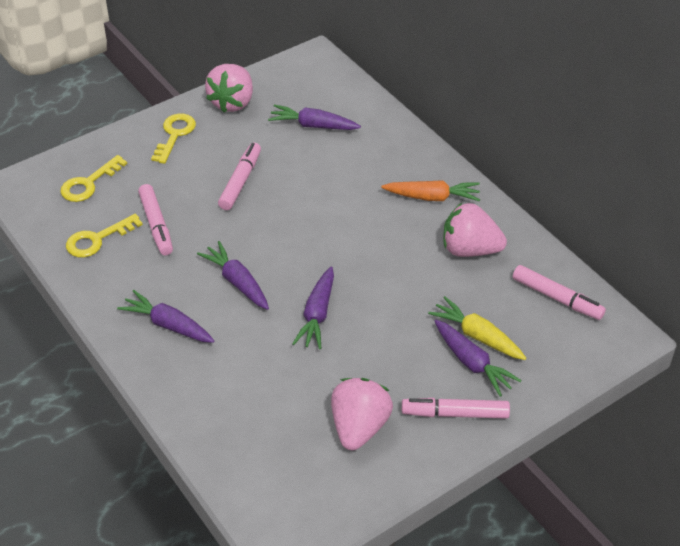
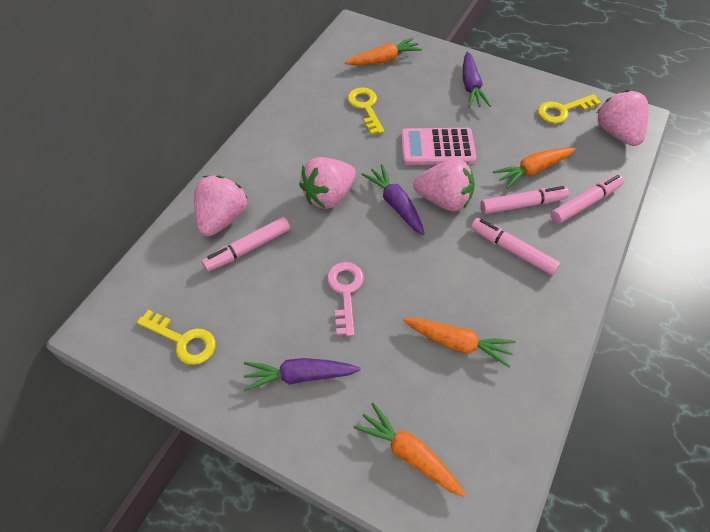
orange carrot: 1 -> 4
pink calculator: 0 -> 1
pink key: 0 -> 1
pink strawberry: 3 -> 4
purple carrot: 5 -> 3
yellow carrot: 1 -> 0

